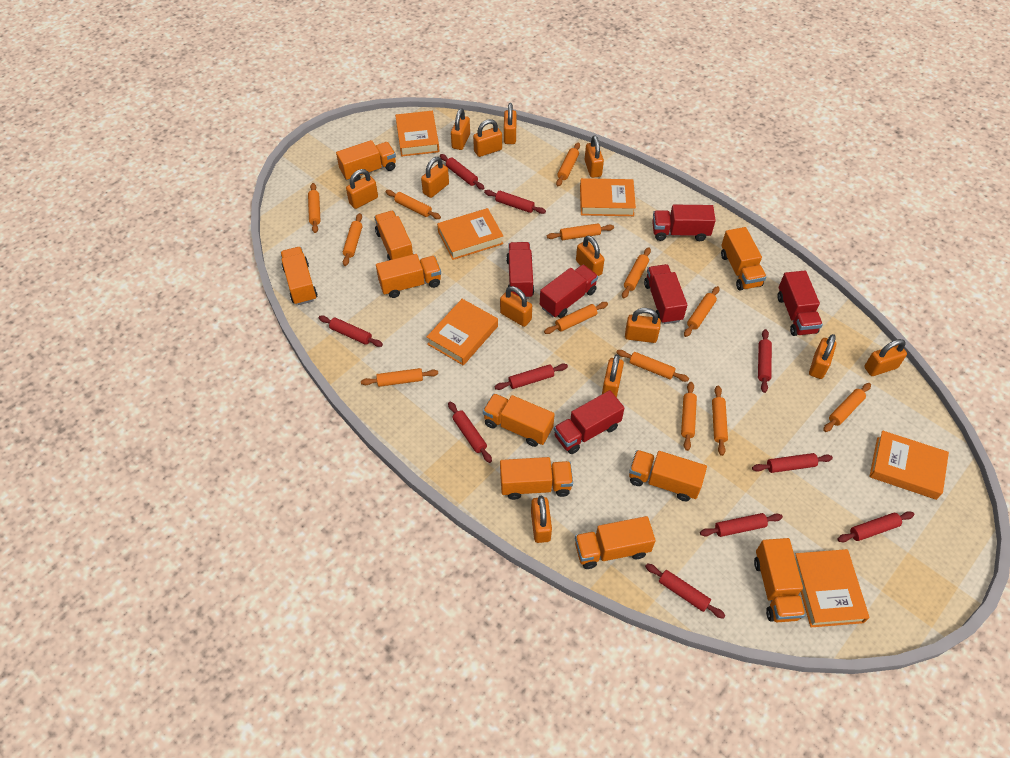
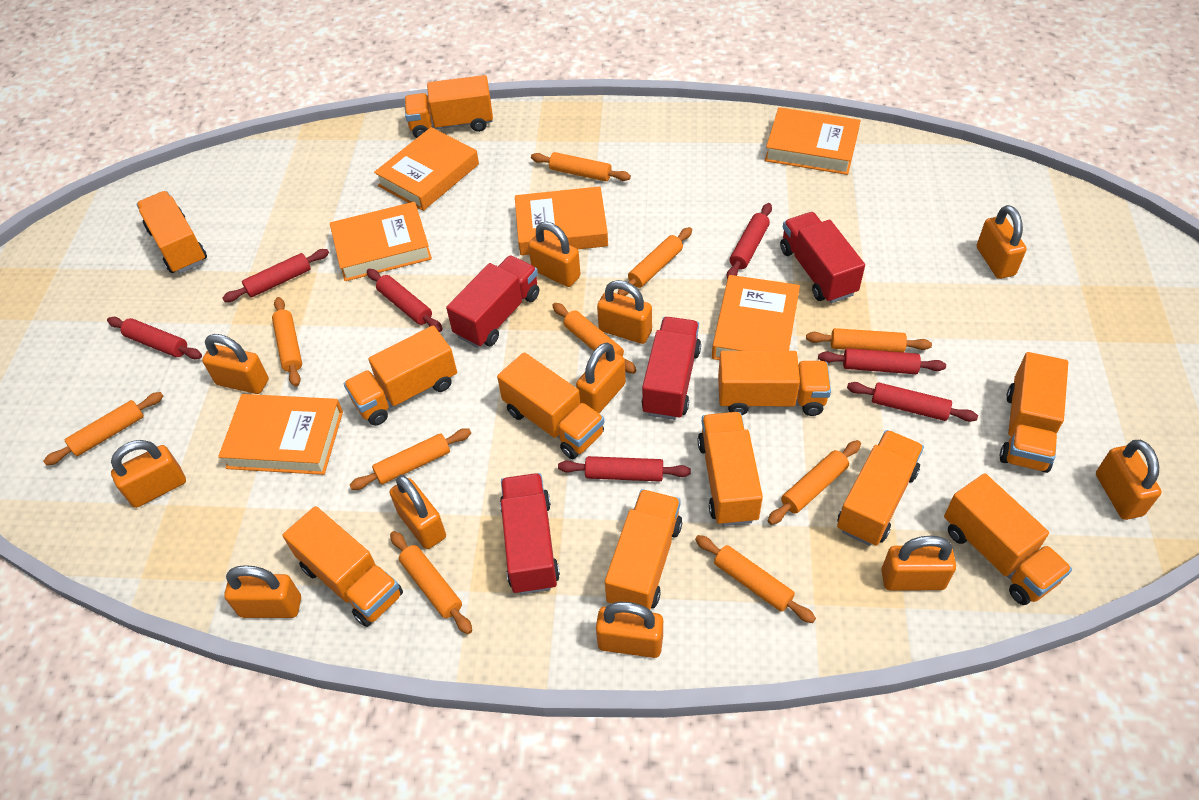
orange padlock: 13 -> 11
orange rolling pin: 13 -> 10
orange truck: 10 -> 11
red rolling pin: 10 -> 7
red truck: 6 -> 4

